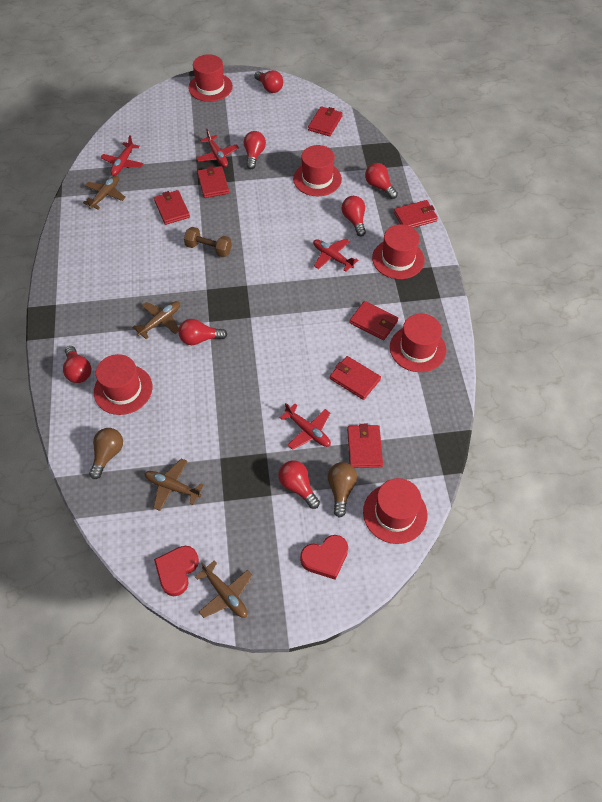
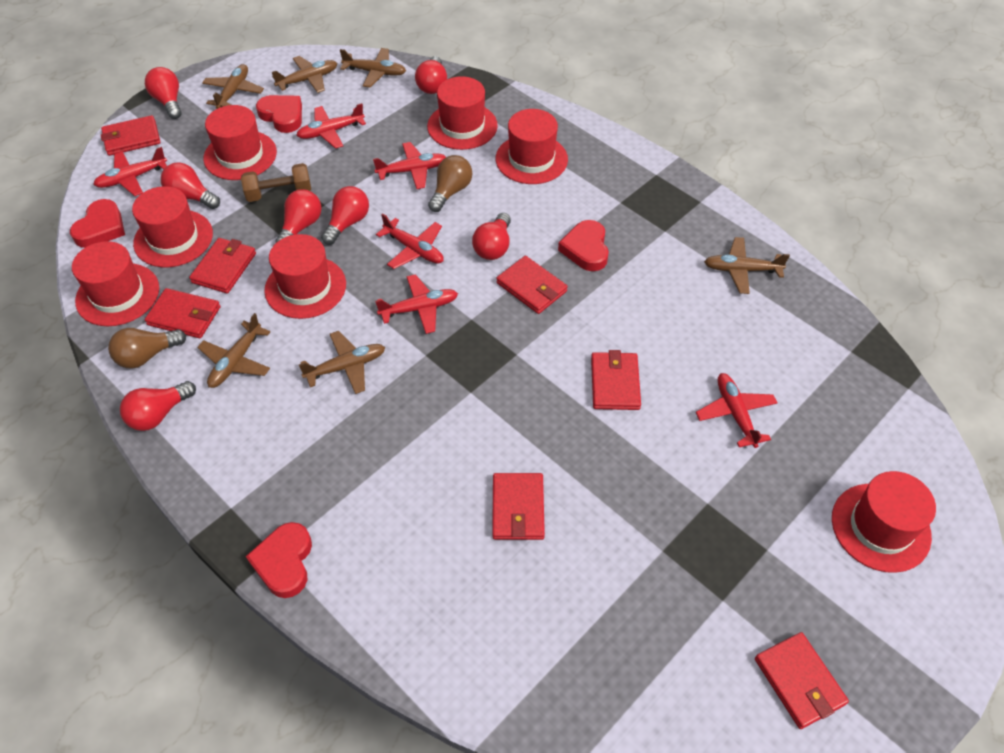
brown plane: 4 -> 6
red hat: 6 -> 7
red heart: 2 -> 4
red plane: 4 -> 6

